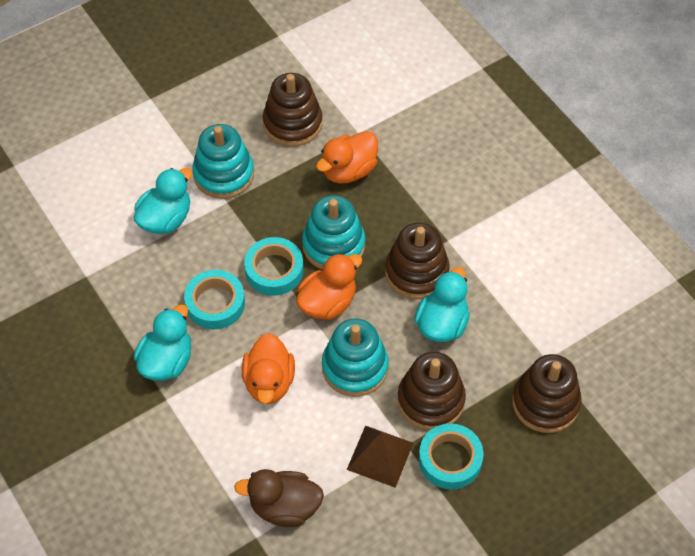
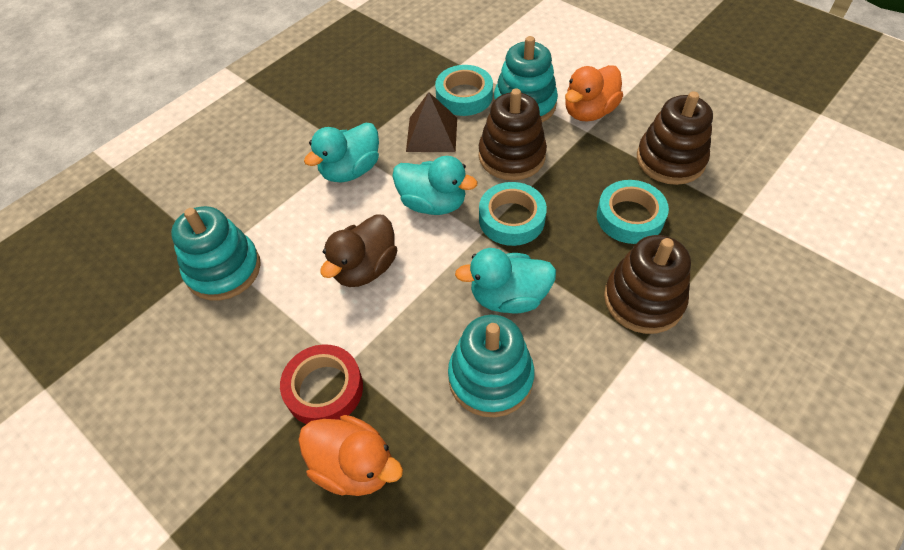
brown stacking toy: 4 -> 3
orange duck: 3 -> 2
red tape: 0 -> 1

